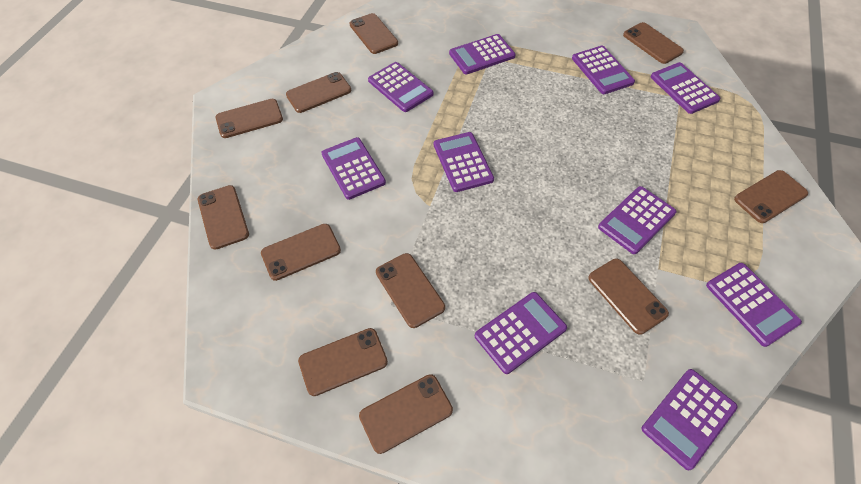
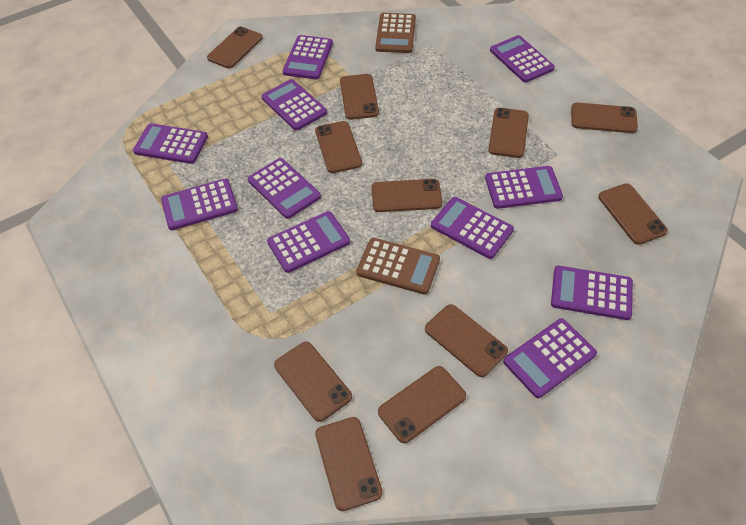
brown calculator: 0 -> 2
purple calculator: 10 -> 11

